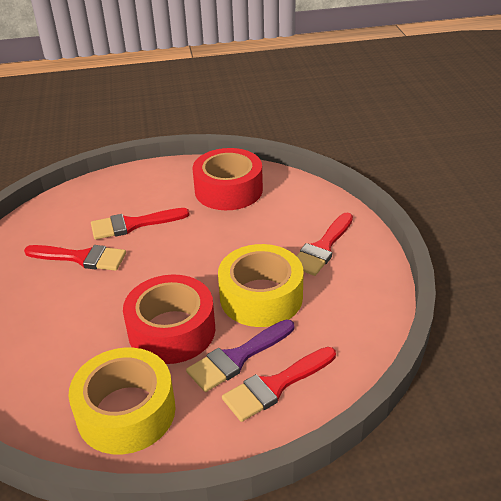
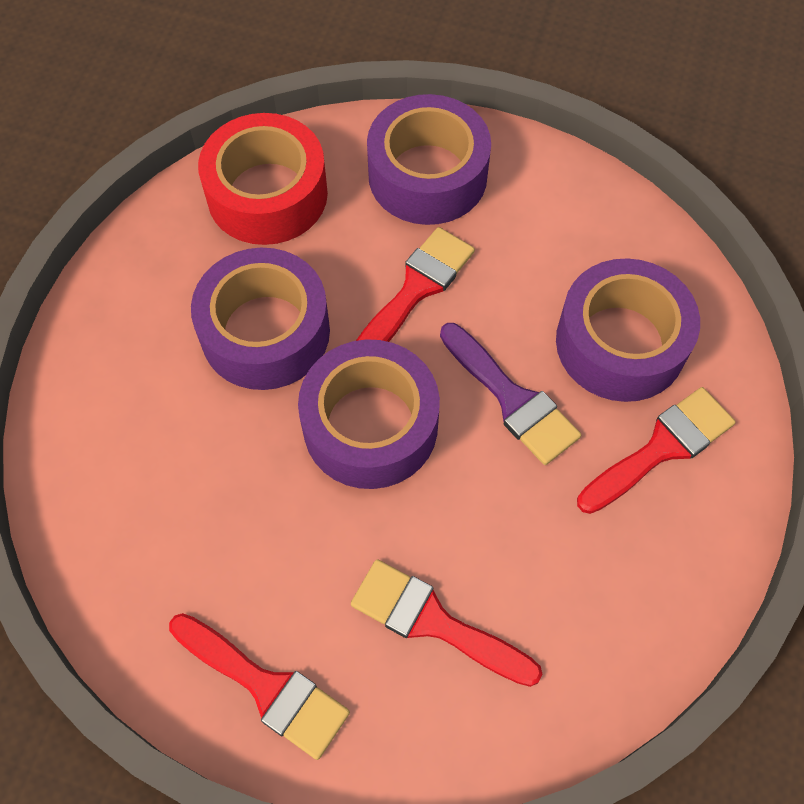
purple tape: 0 -> 4
red tape: 2 -> 1
yellow tape: 2 -> 0

